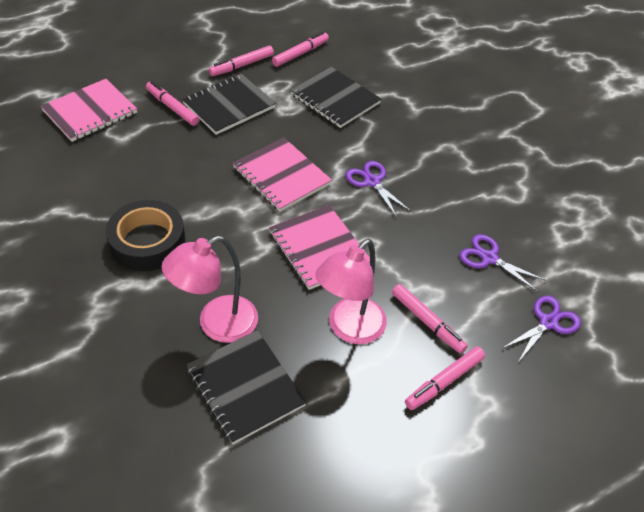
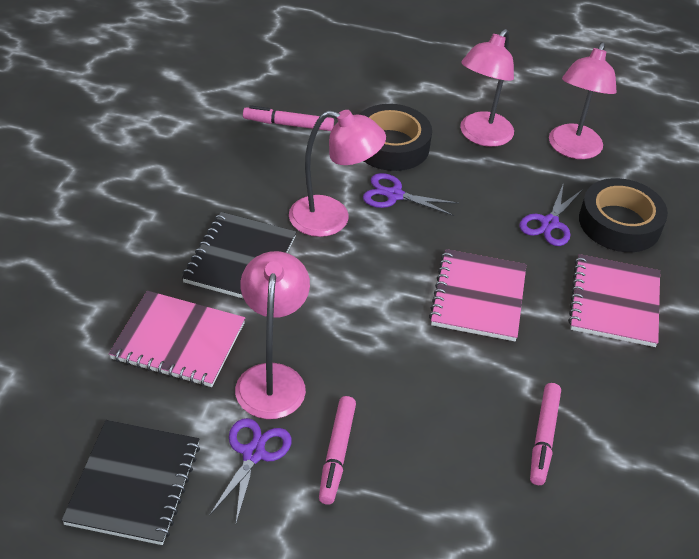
black notebook: 3 -> 2
black tape: 1 -> 2
pink lamp: 2 -> 4
pink marker: 5 -> 3

